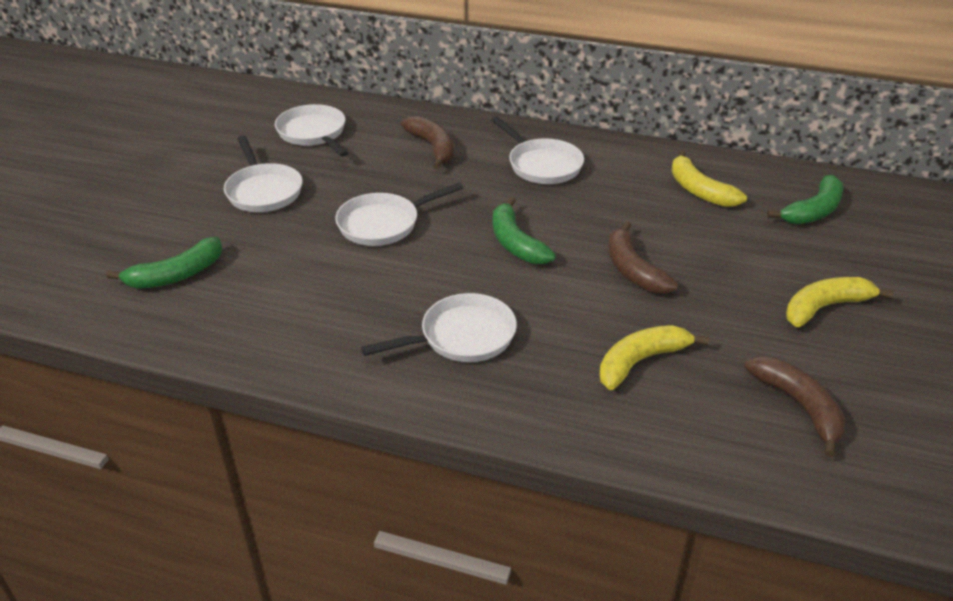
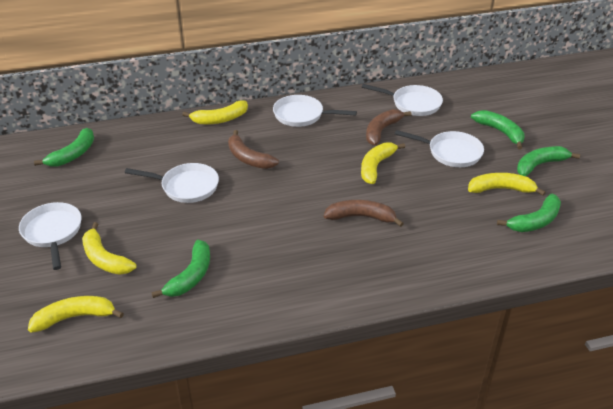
green banana: 3 -> 5
yellow banana: 3 -> 5

